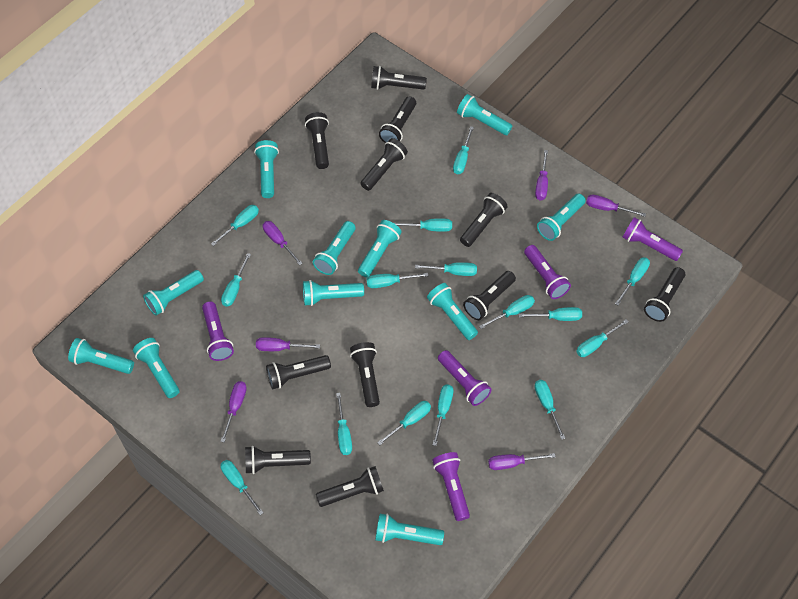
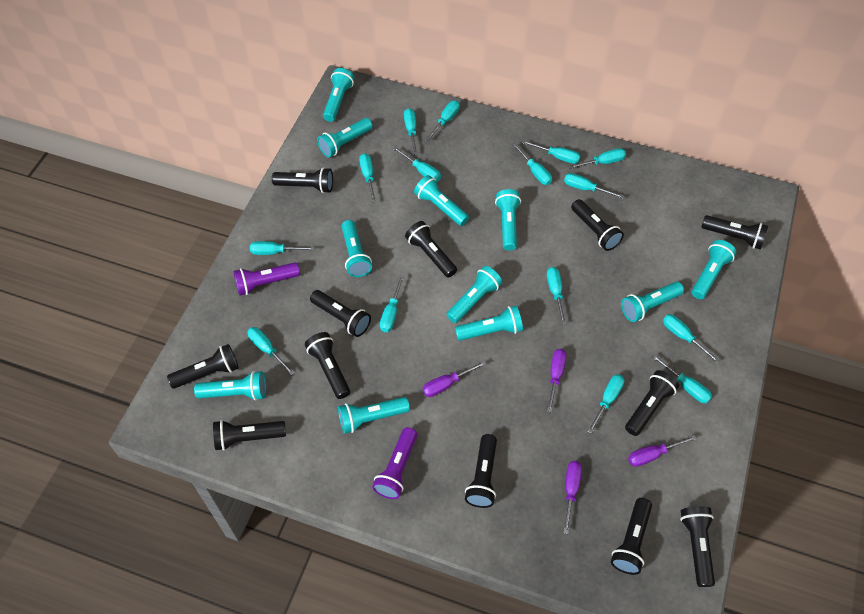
black flashlight: 11 -> 12
purple flashlight: 5 -> 2
purple screwdriver: 6 -> 4

